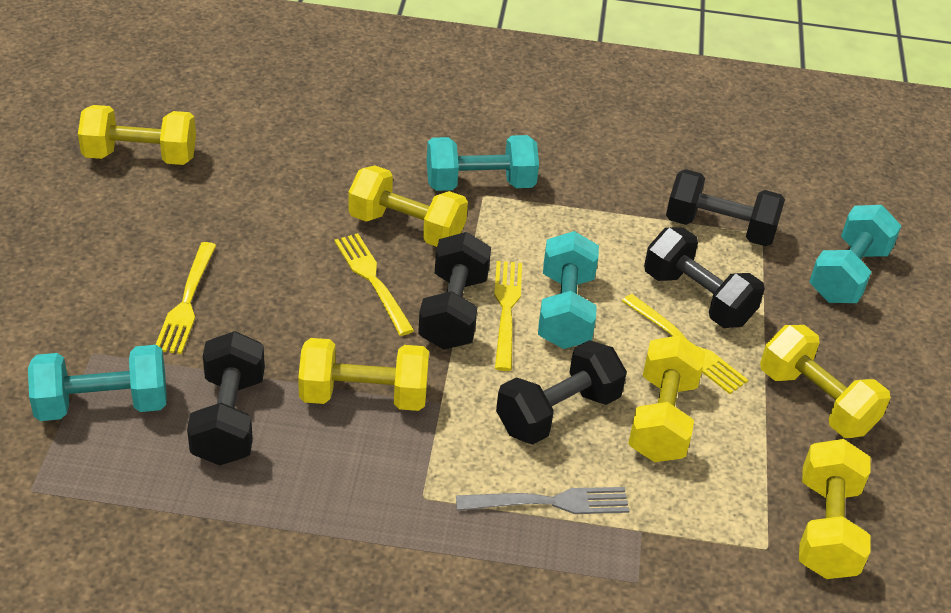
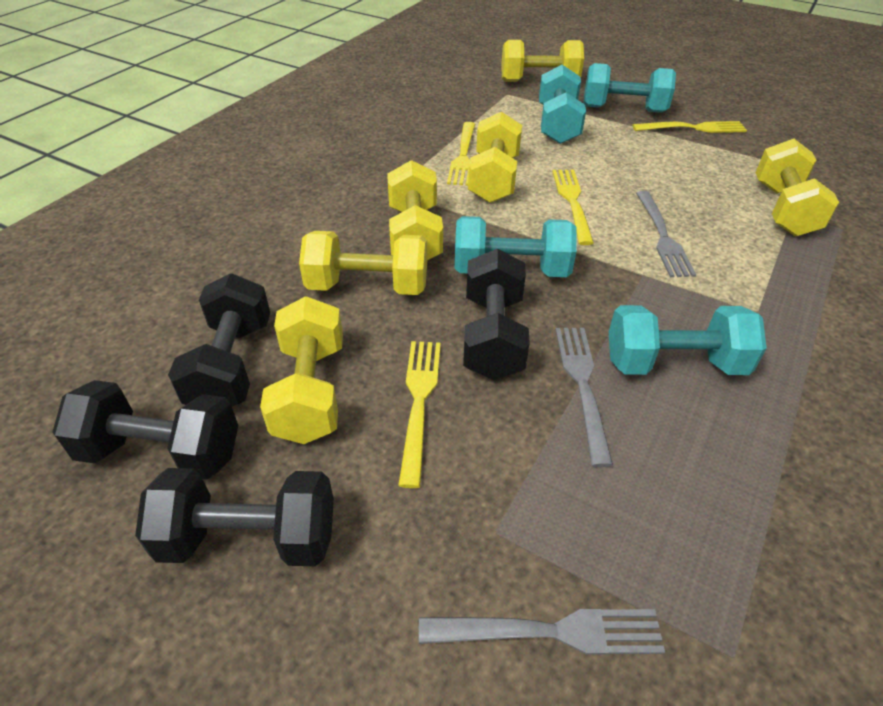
black dumbbell: 5 -> 4
grey fork: 1 -> 3

